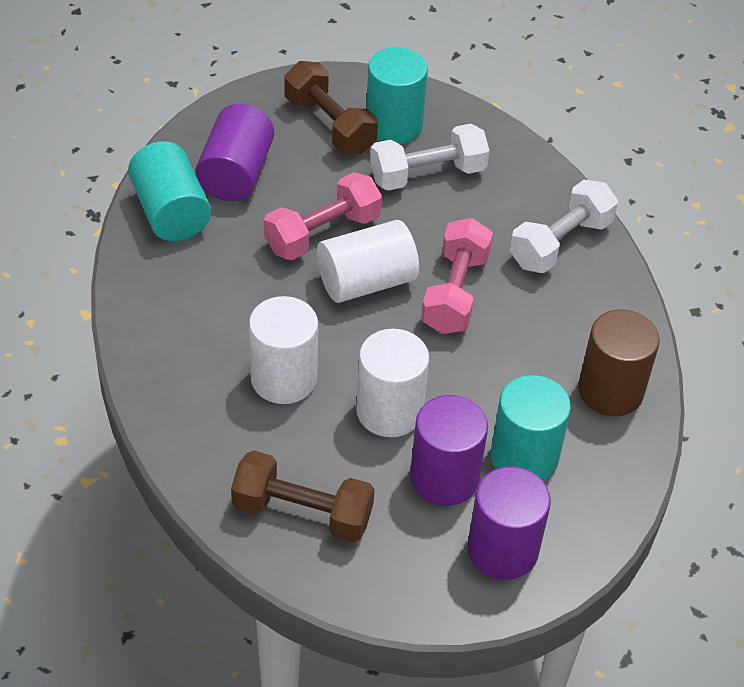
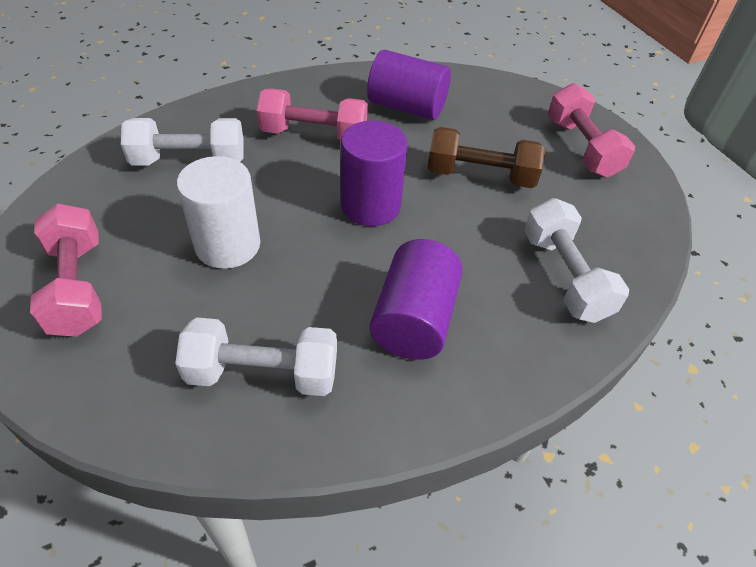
brown cylinder: 1 -> 0
brown dumbbell: 2 -> 1
pink dumbbell: 2 -> 3
turquoise cylinder: 3 -> 0
white cylinder: 3 -> 1
white dumbbell: 2 -> 3

